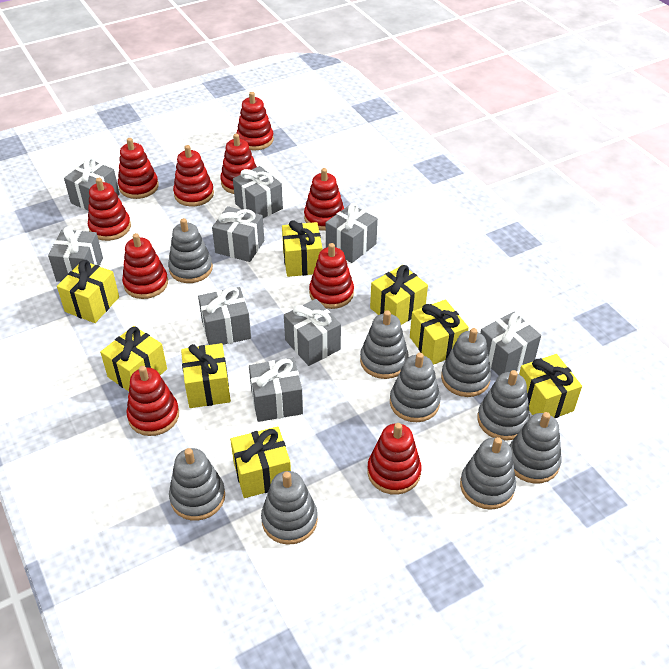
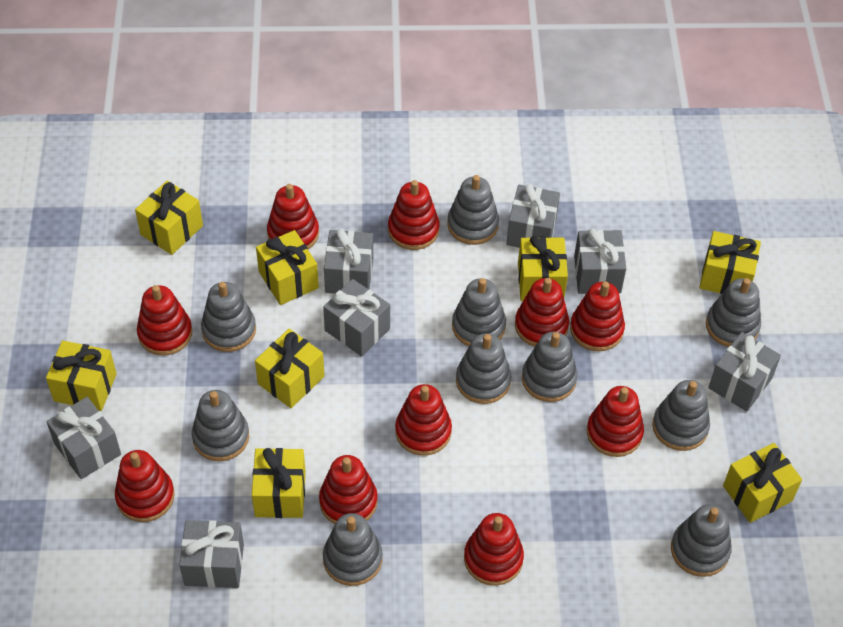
grey gift: 9 -> 7
grey stacking toy: 9 -> 10

